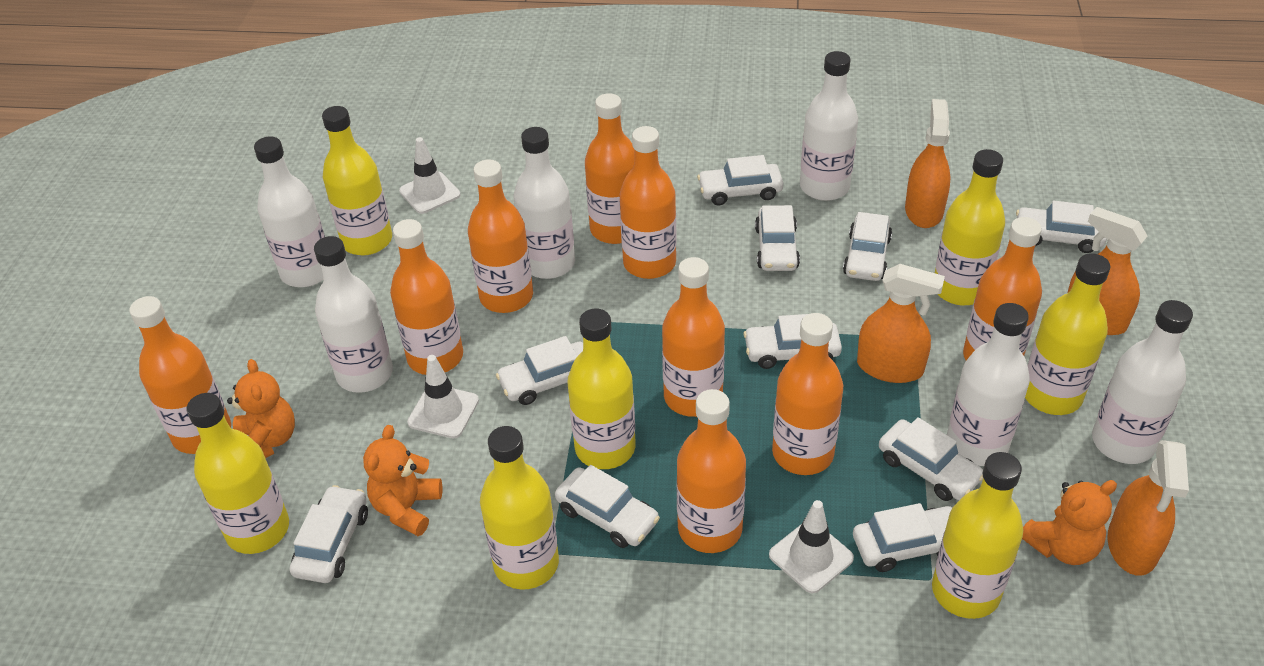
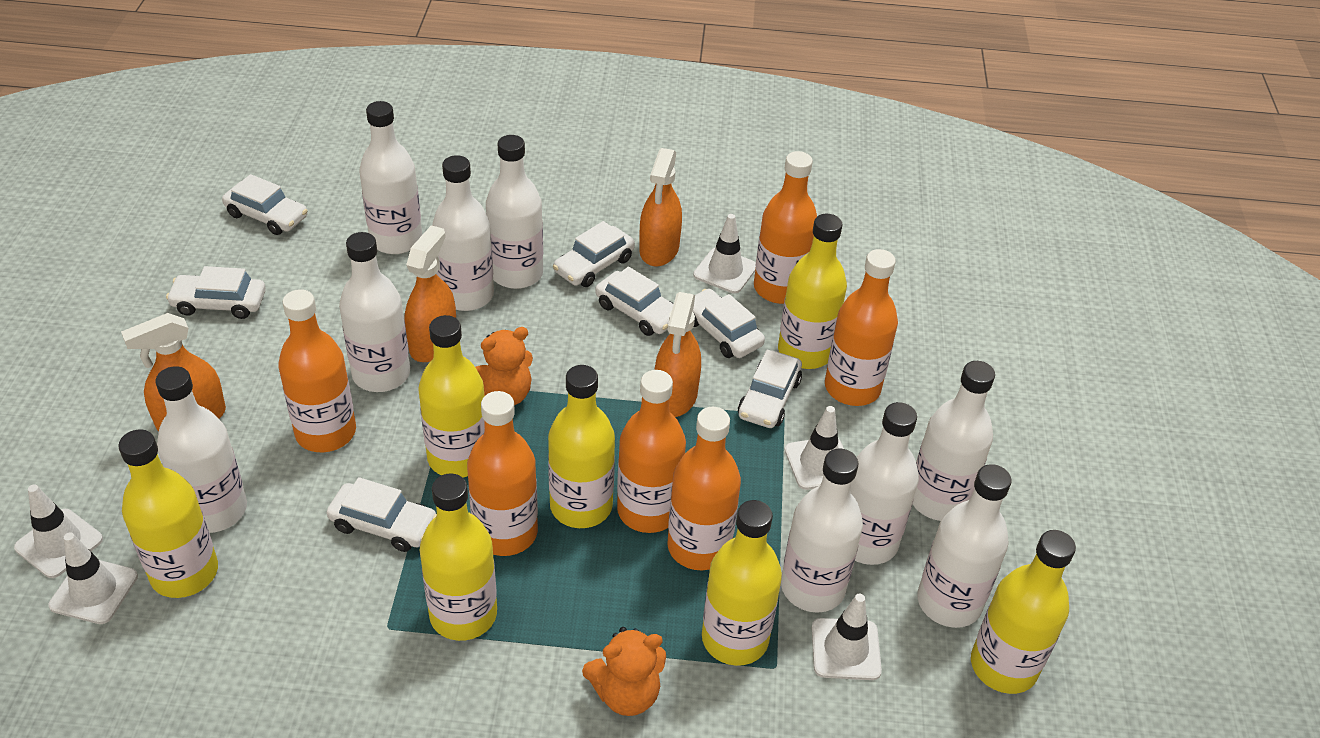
orange bottle: 9 -> 6
orange teddy bear: 3 -> 2
white bottle: 6 -> 9
white car: 10 -> 7
white traffic cone: 3 -> 5

